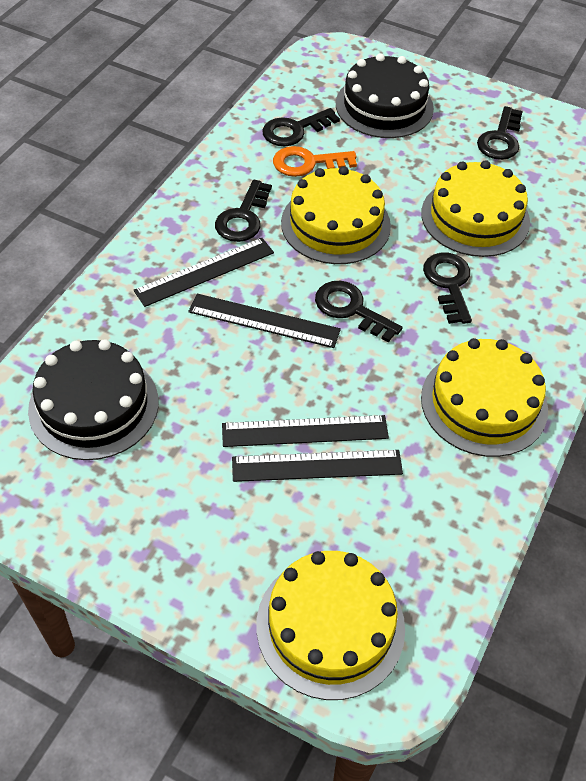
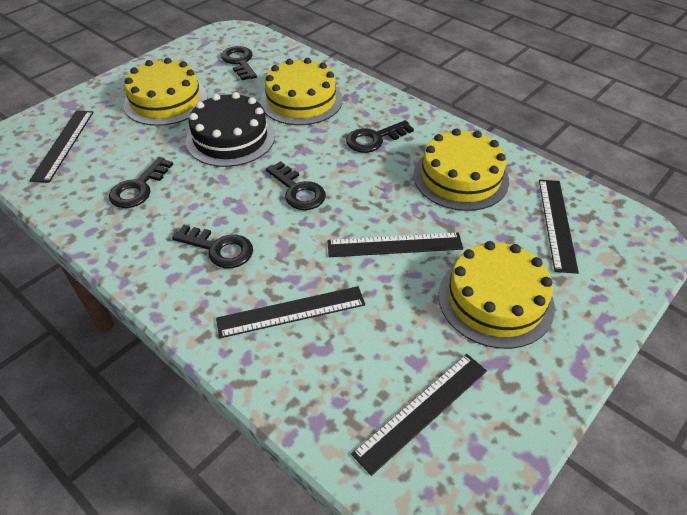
black cake: 2 -> 1
black ruler: 4 -> 5
orange key: 1 -> 0

